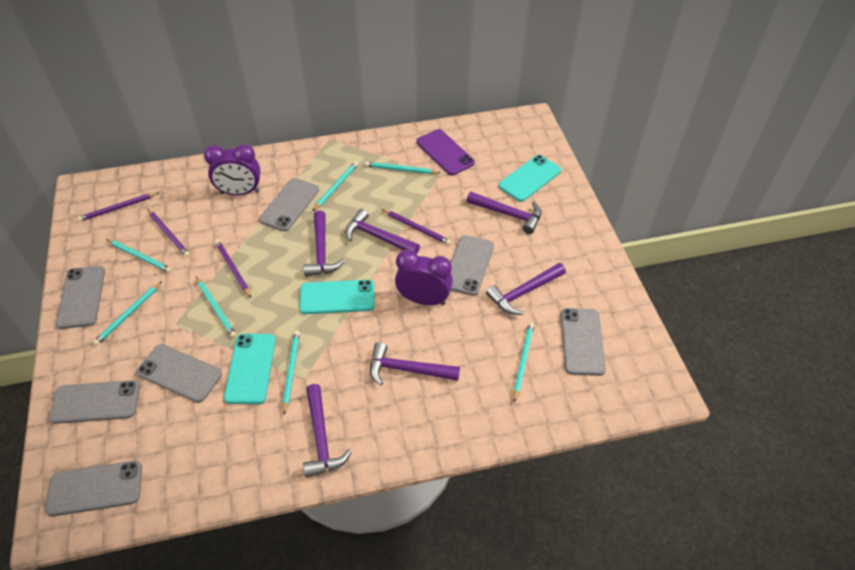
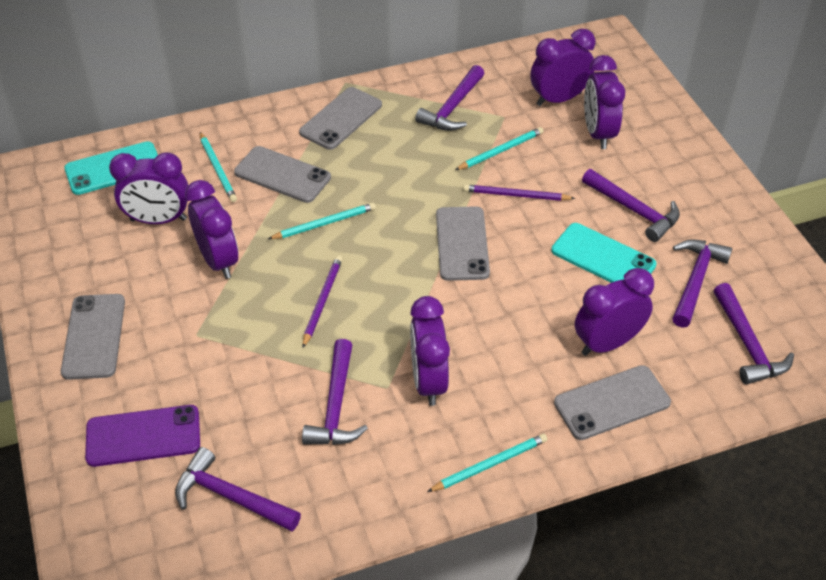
grey phone: 7 -> 5
purple clock: 2 -> 6
purple pencil: 4 -> 2
turquoise pencil: 7 -> 4
turquoise phone: 3 -> 2

